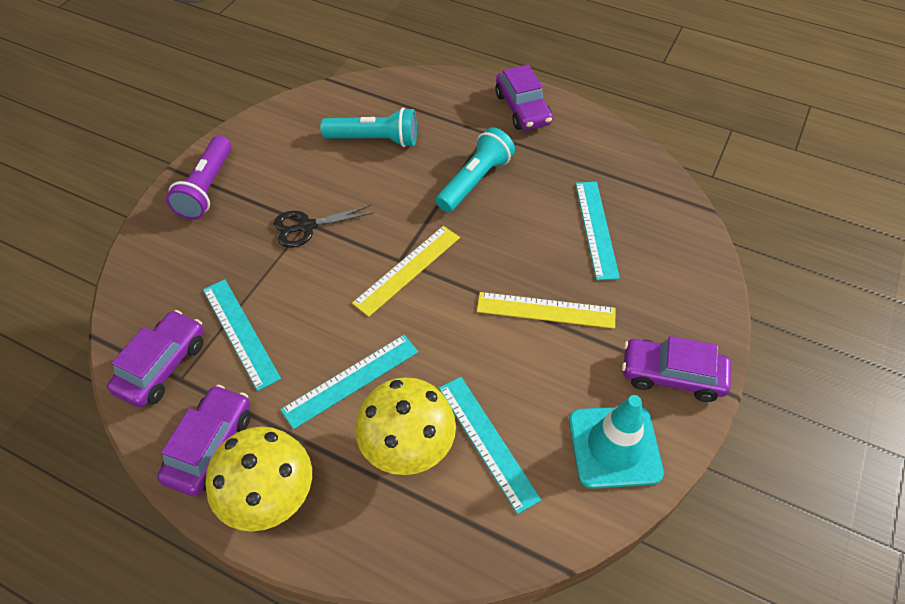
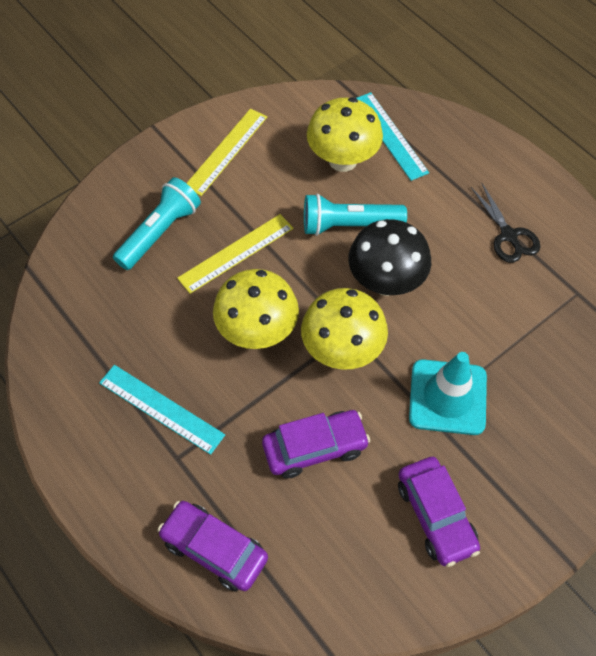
black mushroom: 0 -> 1
purple car: 4 -> 3
purple flashlight: 1 -> 0
turquoise ruler: 4 -> 2
yellow mushroom: 2 -> 3

